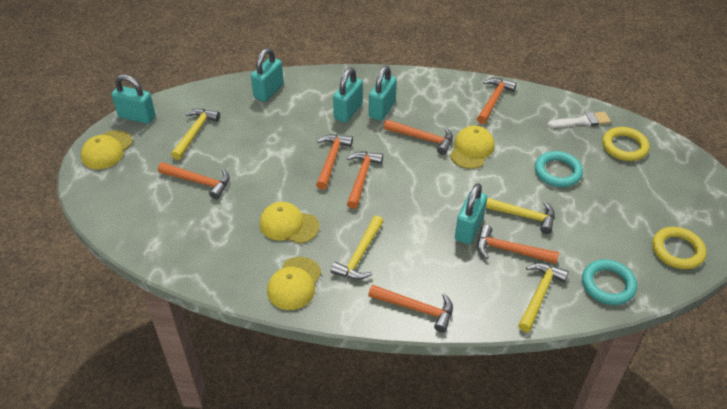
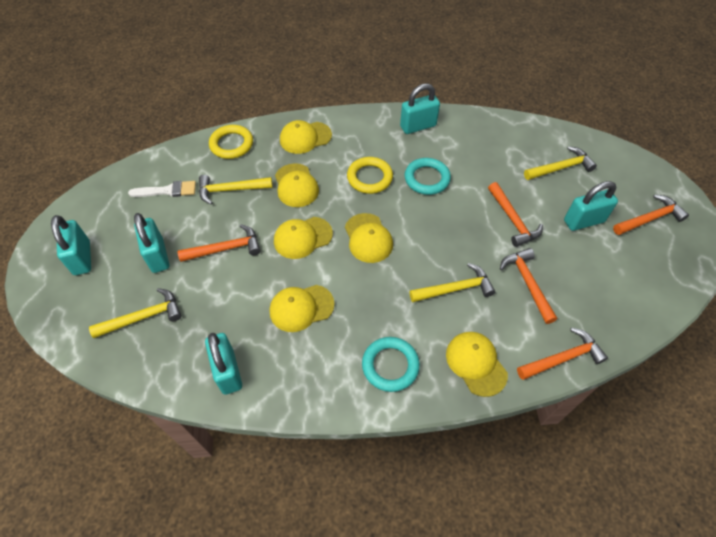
orange hammer: 7 -> 5
yellow cap: 4 -> 6

